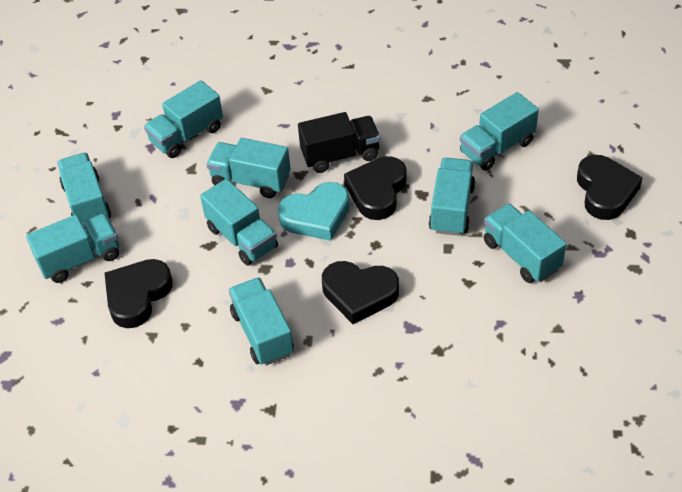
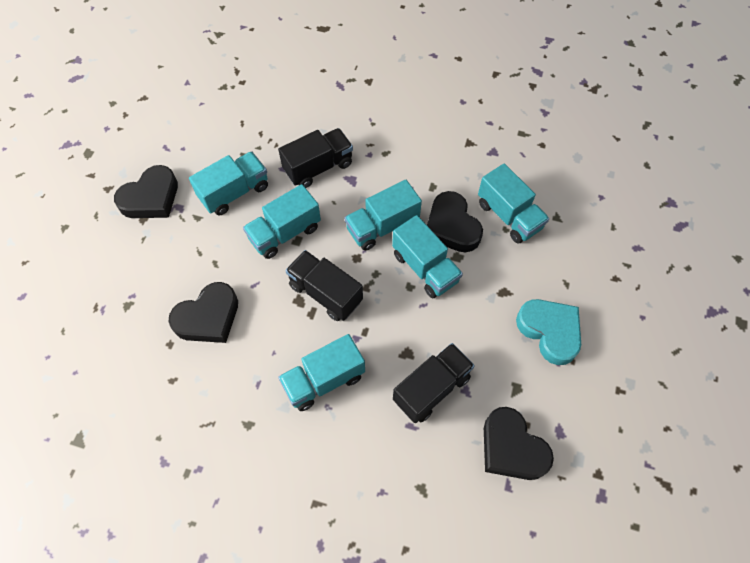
black truck: 1 -> 3
turquoise truck: 9 -> 6

